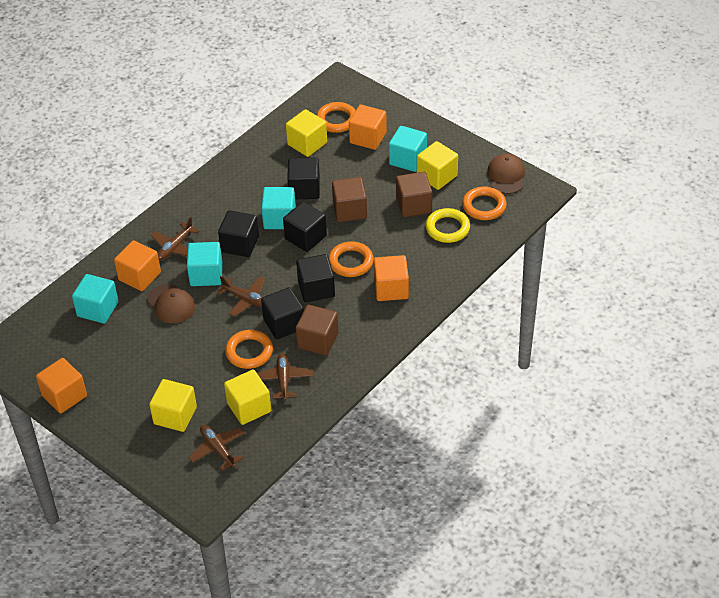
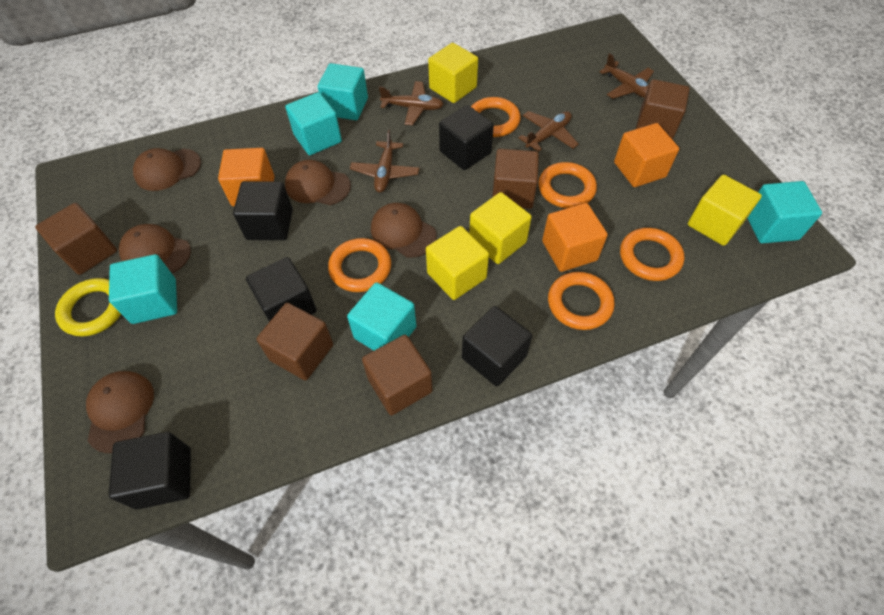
brown cap: 2 -> 5
brown cube: 3 -> 5
orange cube: 4 -> 3
orange ring: 4 -> 5
turquoise cube: 4 -> 5

